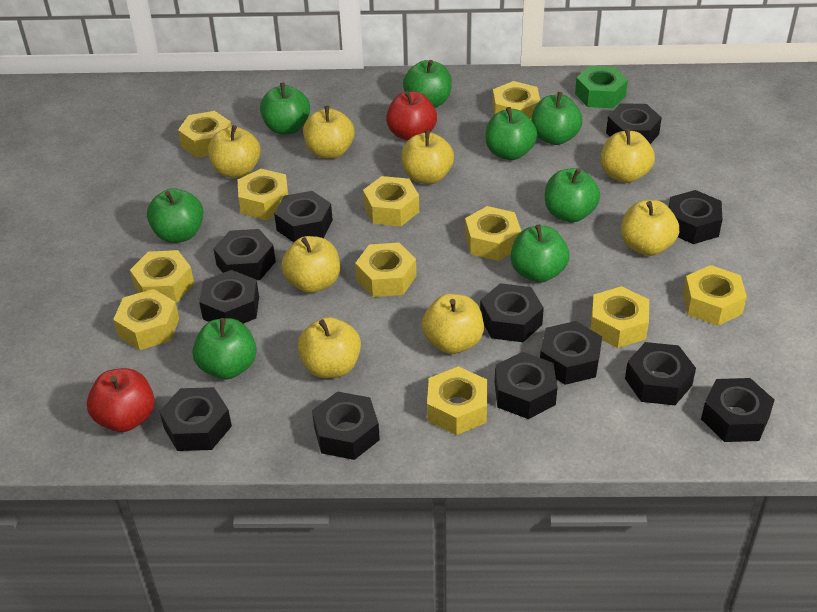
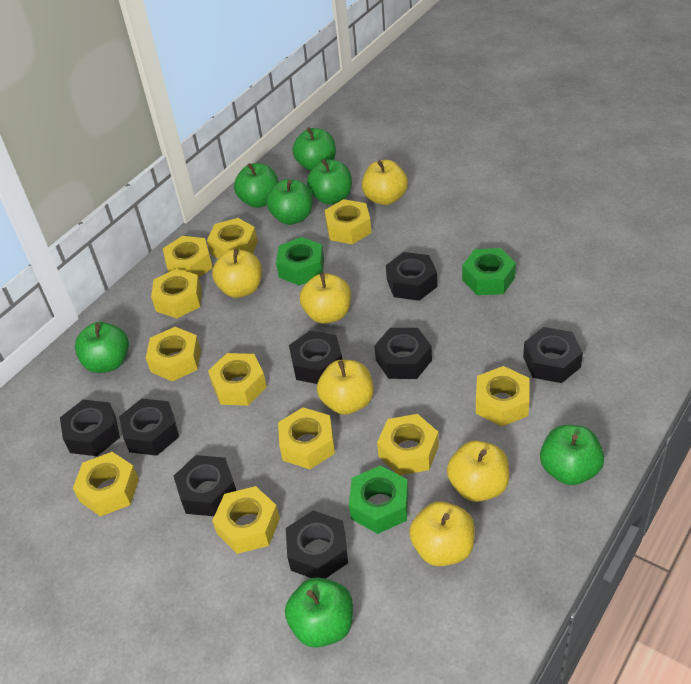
black nut: 12 -> 8
green apple: 8 -> 7
green nut: 1 -> 3
red apple: 2 -> 0
yellow apple: 8 -> 6

